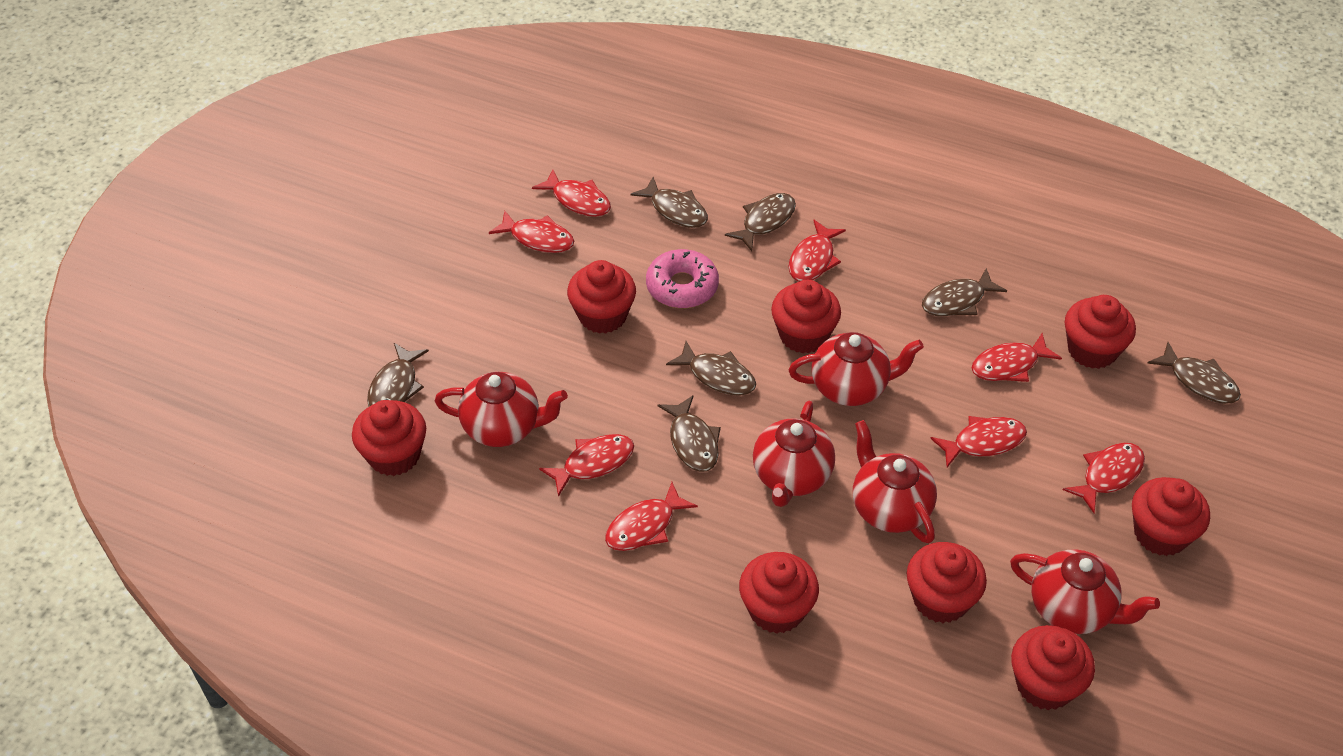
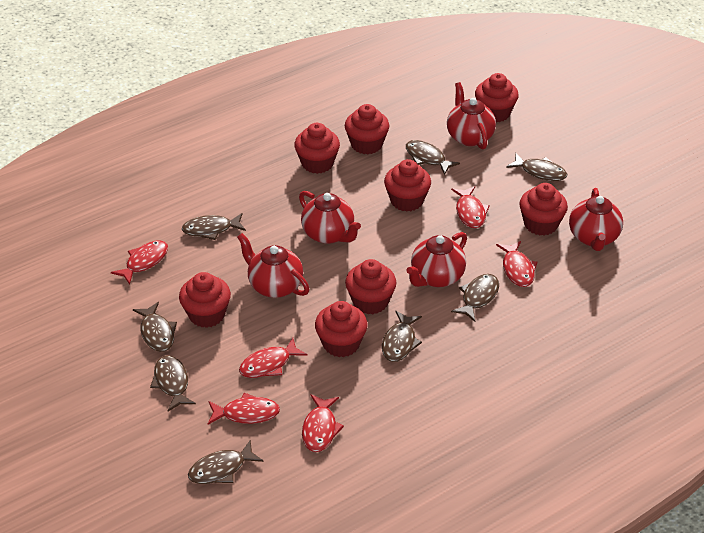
brown fish: 7 -> 8
pink donut: 1 -> 0
red fish: 8 -> 6

